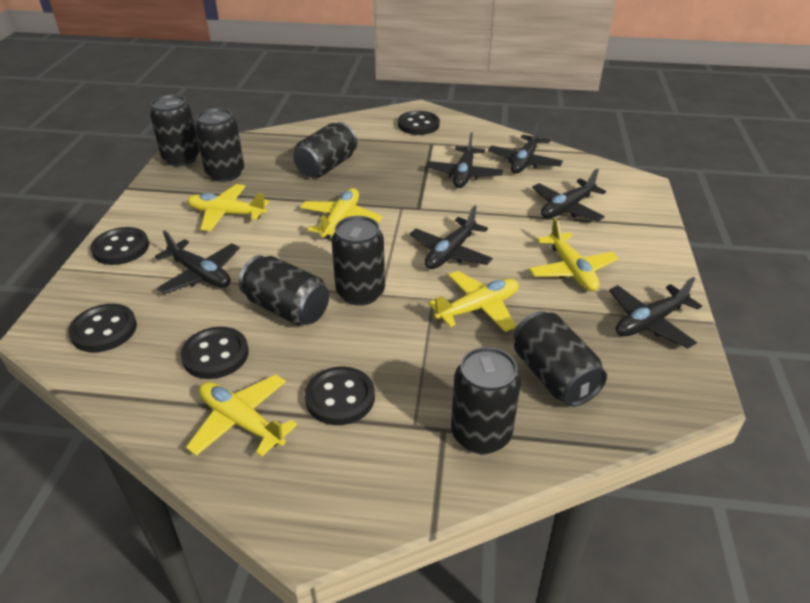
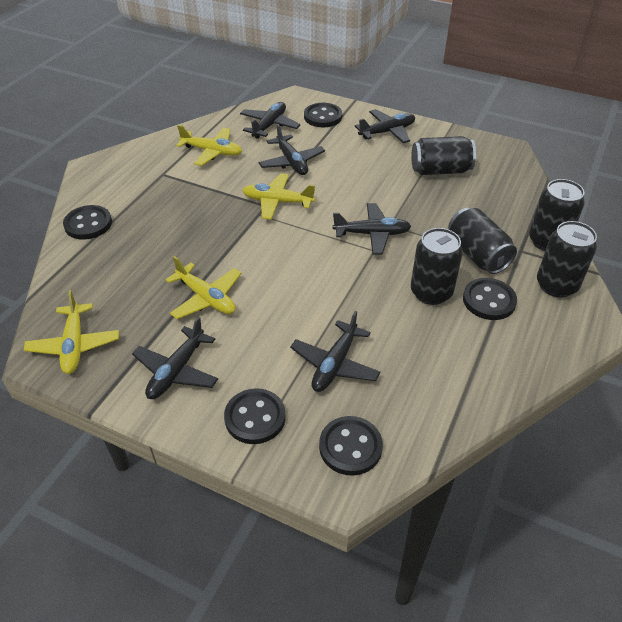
black can: 7 -> 5
yellow plane: 5 -> 4

